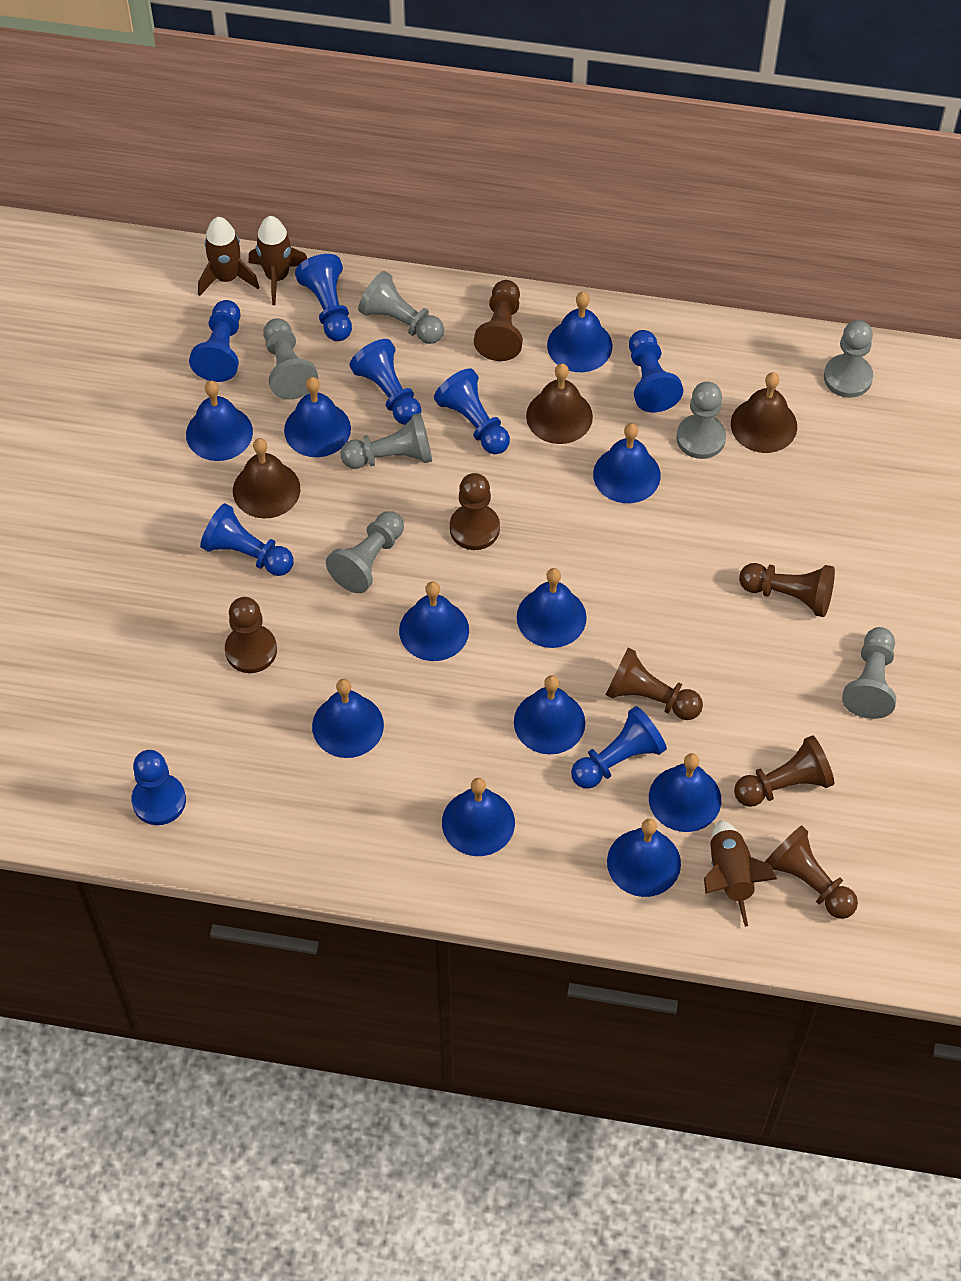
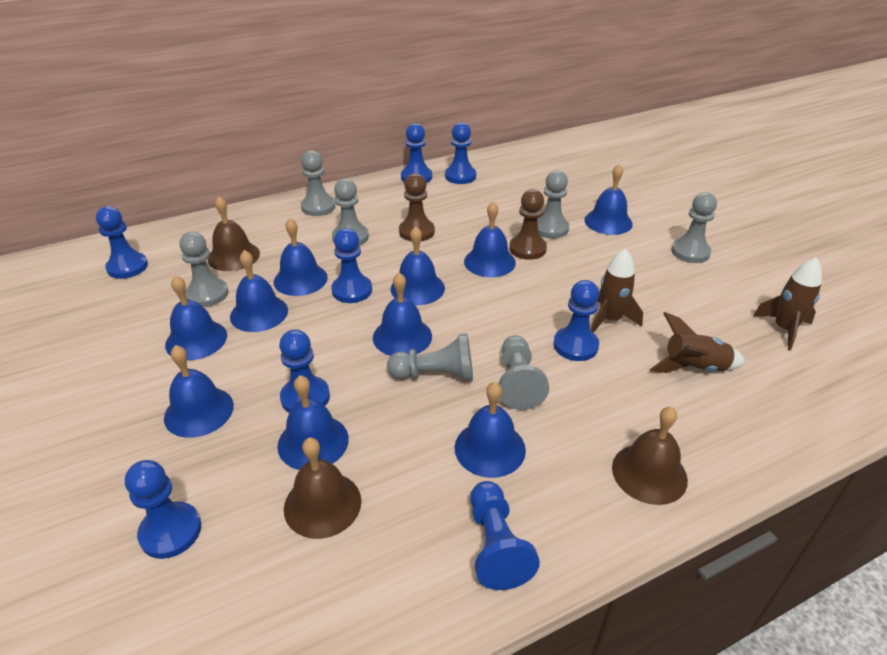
blue bell: 11 -> 10
brown pawn: 7 -> 2

